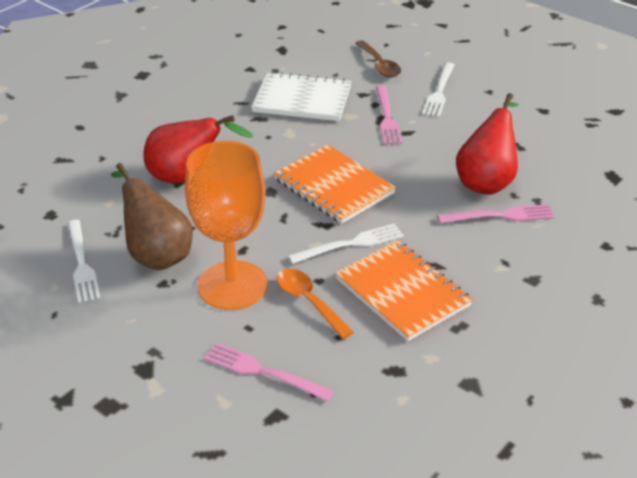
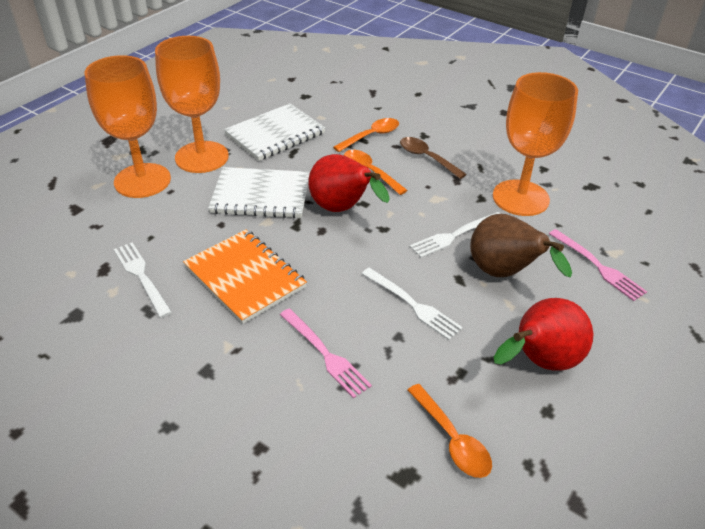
orange goblet: 1 -> 3
orange notebook: 2 -> 1
orange spoon: 1 -> 3
pink fork: 3 -> 2
white notebook: 1 -> 2

